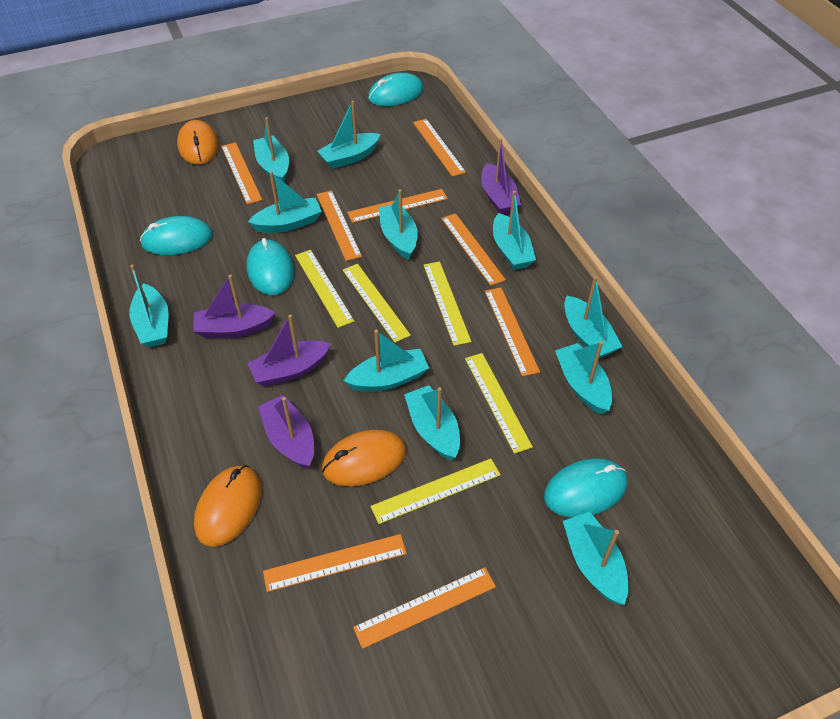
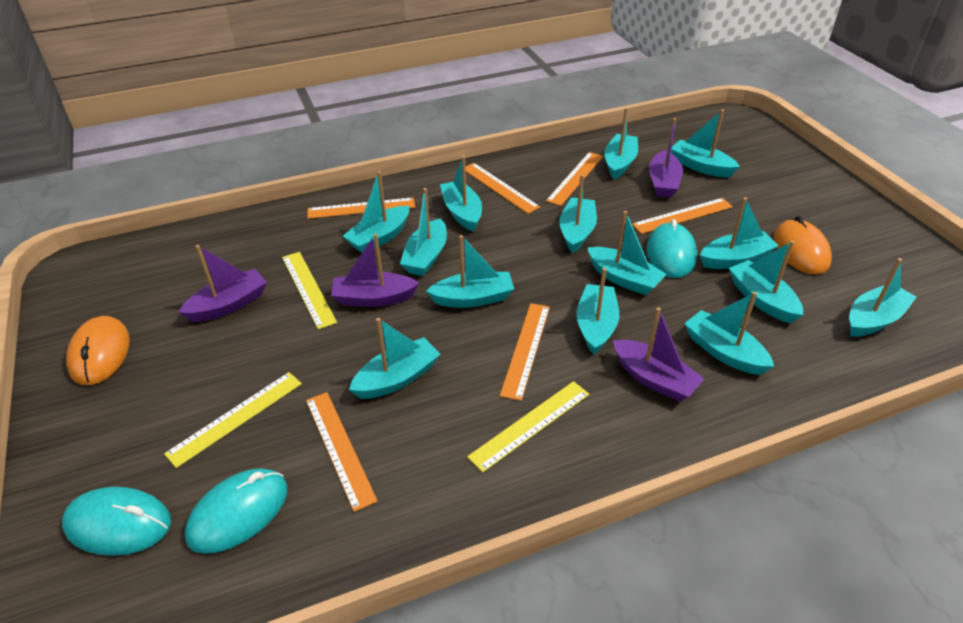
orange mouse: 3 -> 2
orange ruler: 8 -> 6
turquoise boat: 11 -> 14
turquoise mouse: 4 -> 3
yellow ruler: 5 -> 3

